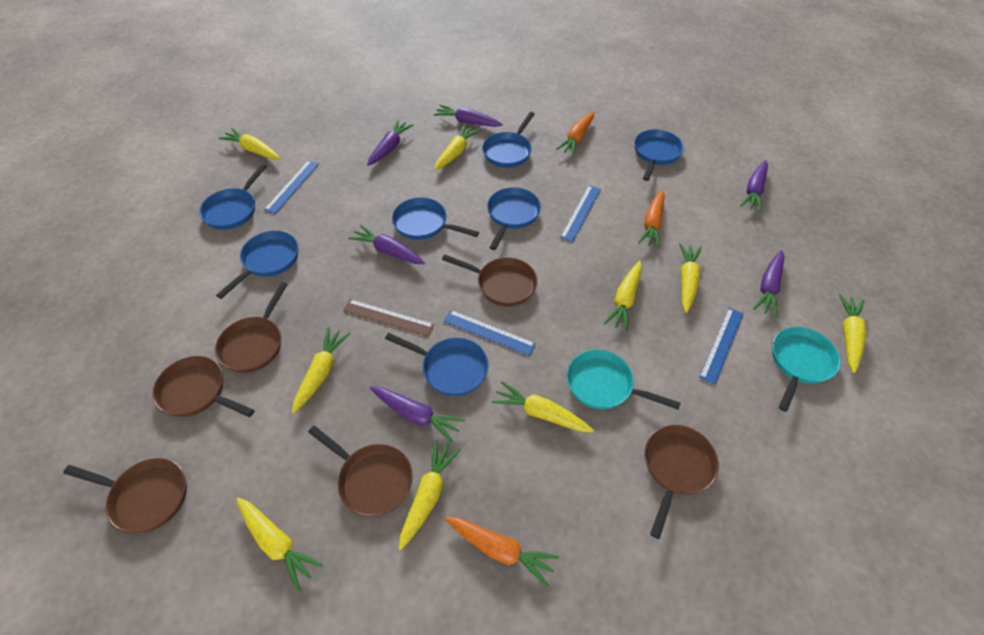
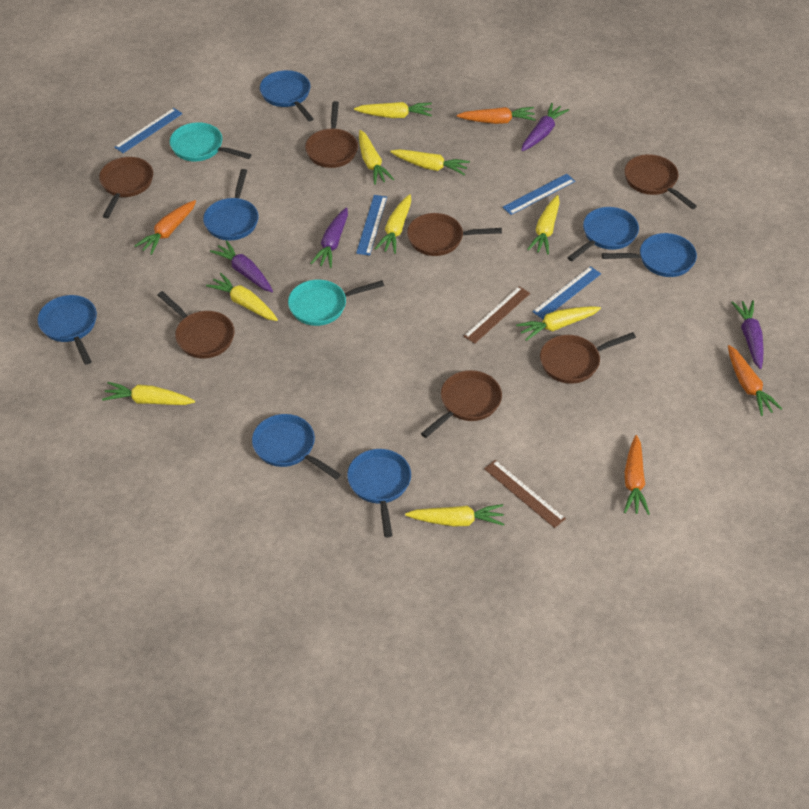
brown pan: 6 -> 7
brown ruler: 1 -> 2
orange carrot: 3 -> 4
purple carrot: 6 -> 4

